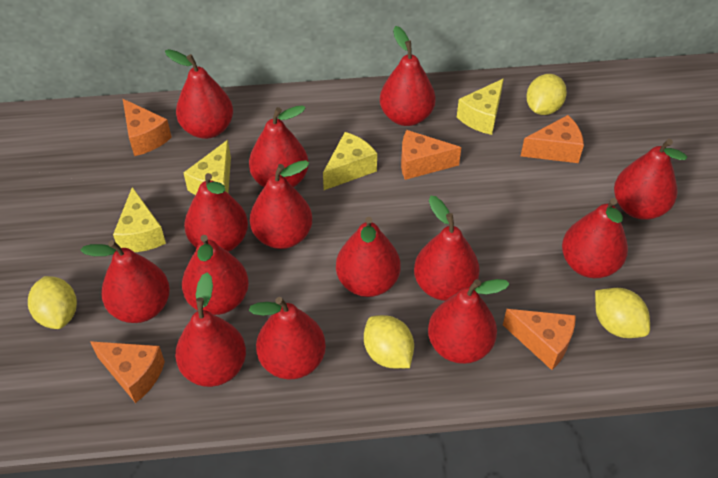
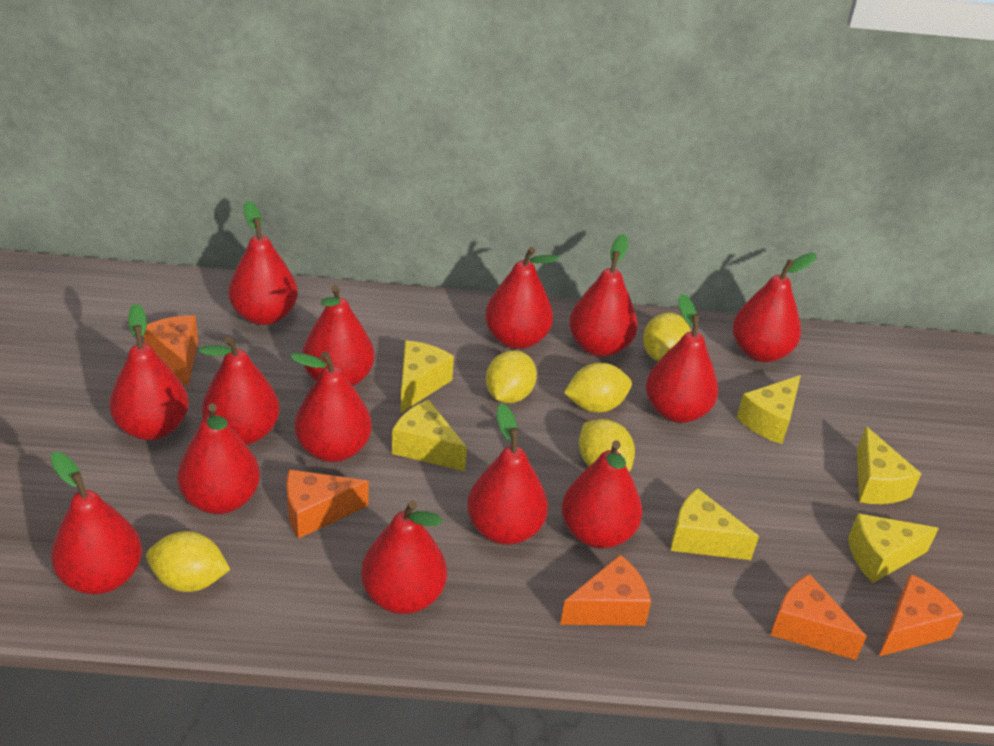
yellow cheese: 4 -> 6
yellow lemon: 4 -> 5

